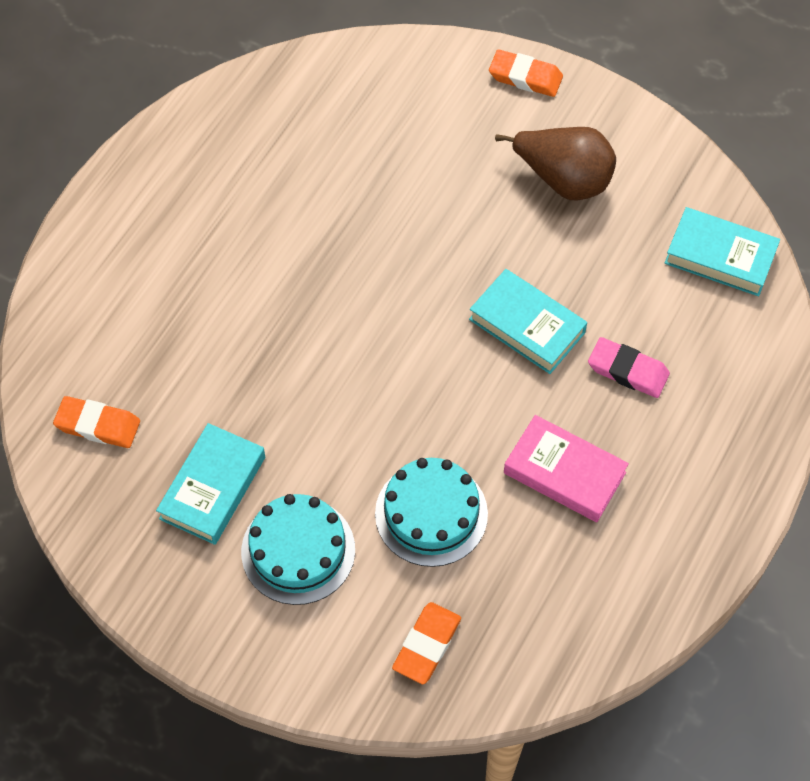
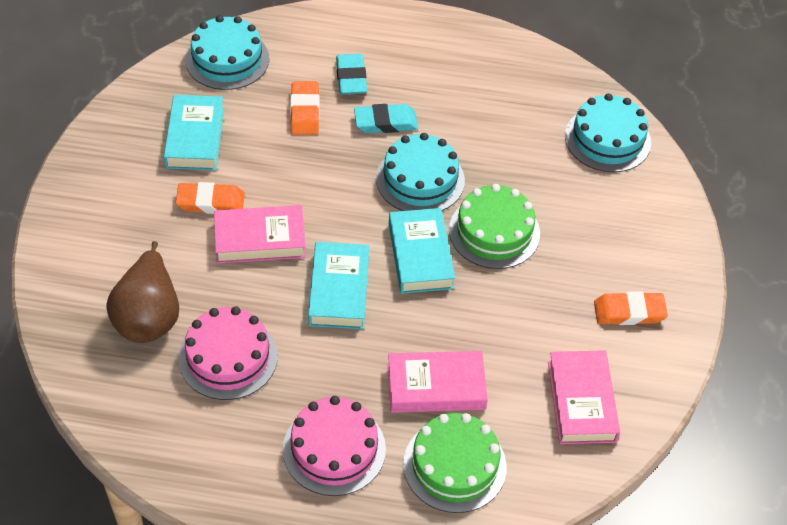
green cake: 0 -> 2
pink book: 1 -> 3
pink cake: 0 -> 2
pink eraser: 1 -> 0
turquoise cake: 2 -> 3
turquoise eraser: 0 -> 2

